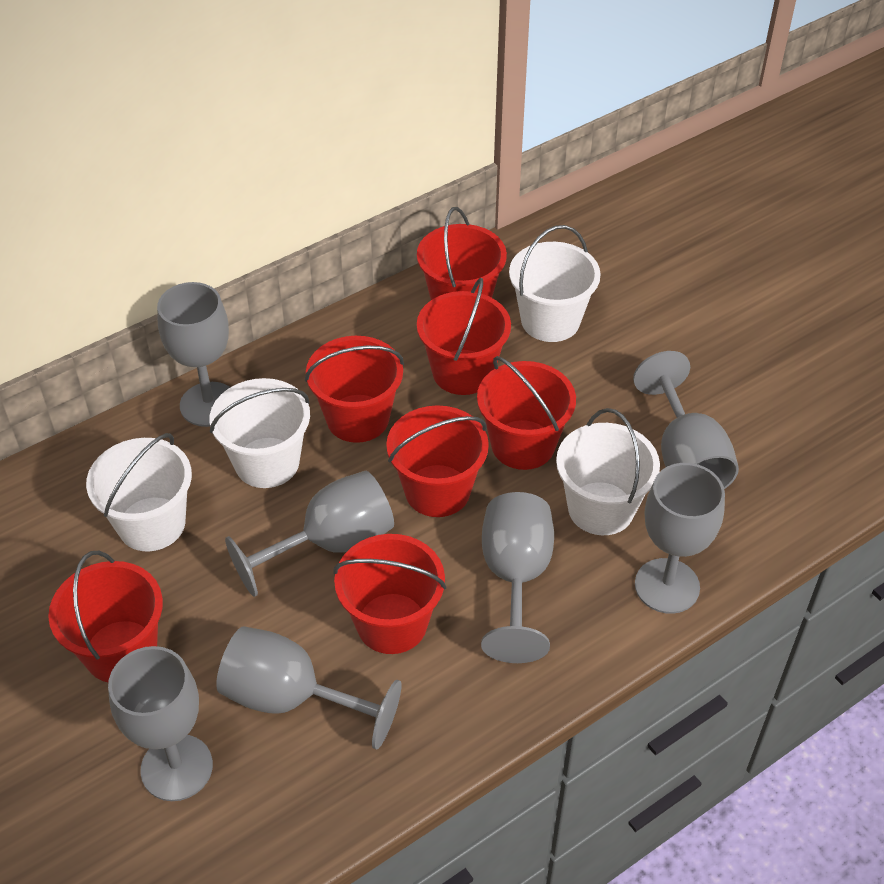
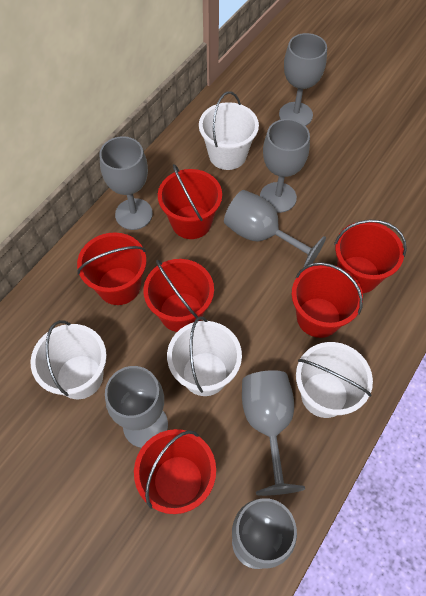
red bucket: 7 -> 6

